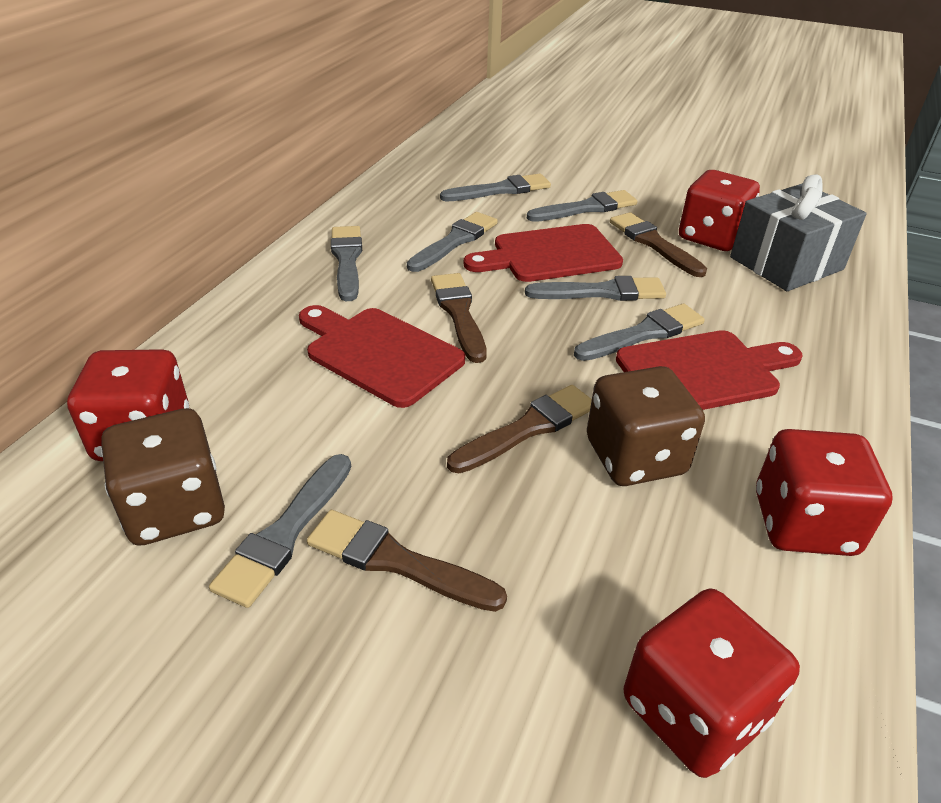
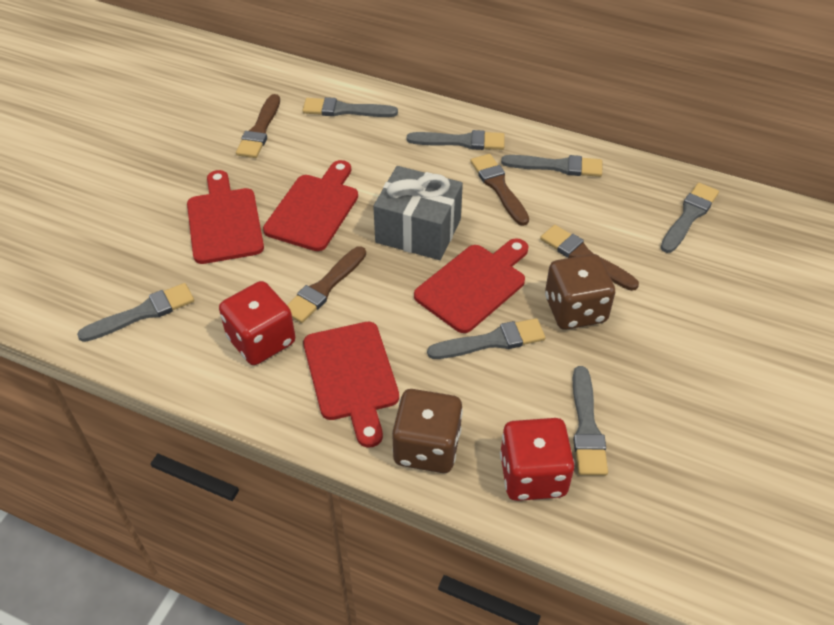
red cutting board: 3 -> 4
red dice: 4 -> 2

